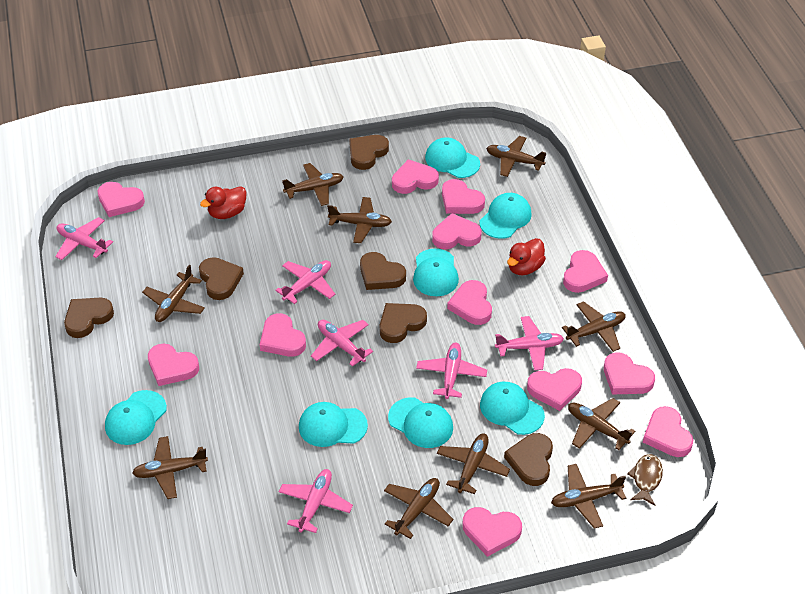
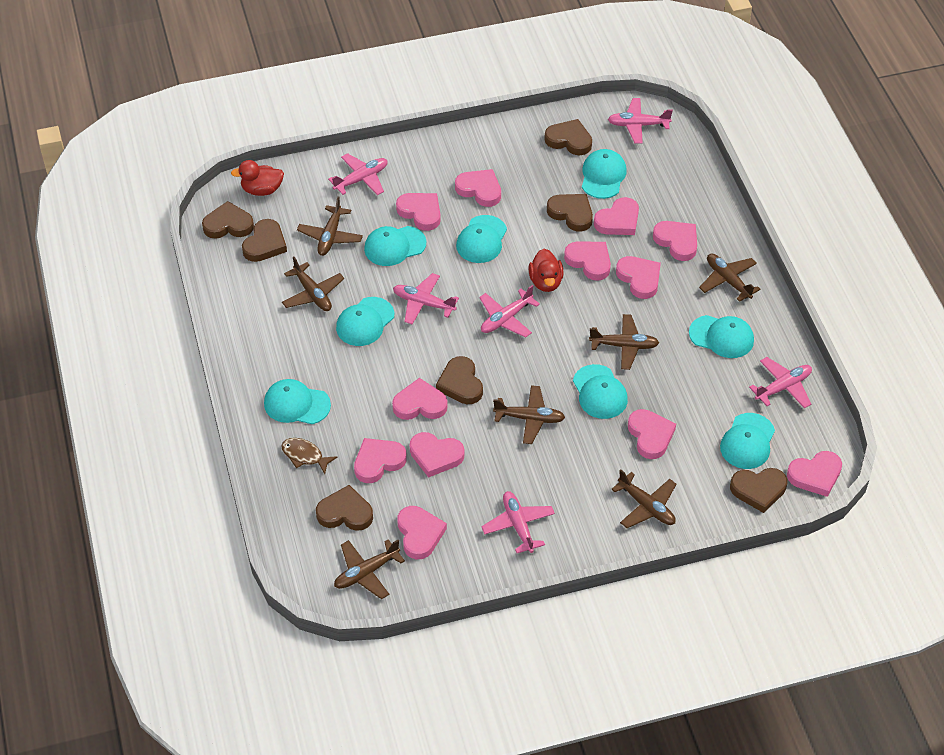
brown heart: 6 -> 7
brown plane: 10 -> 7
turquoise cap: 7 -> 8

